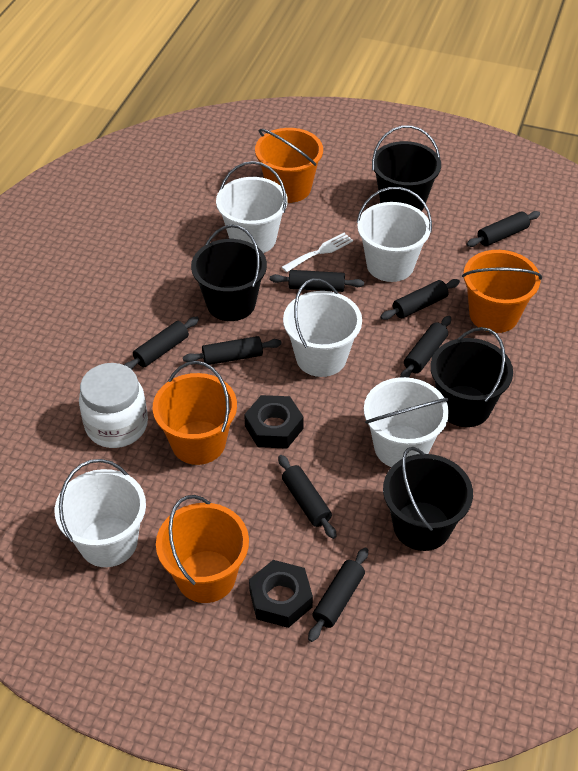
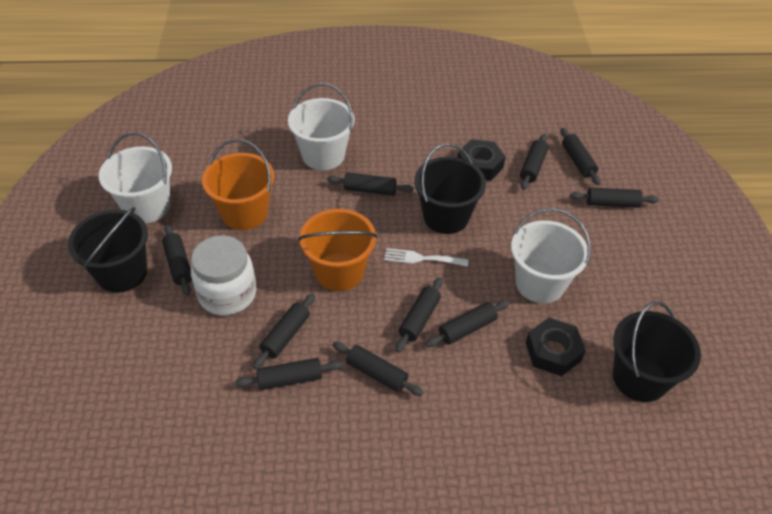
black bucket: 4 -> 3
black rolling pin: 8 -> 10
orange bucket: 4 -> 2
white bucket: 5 -> 3

